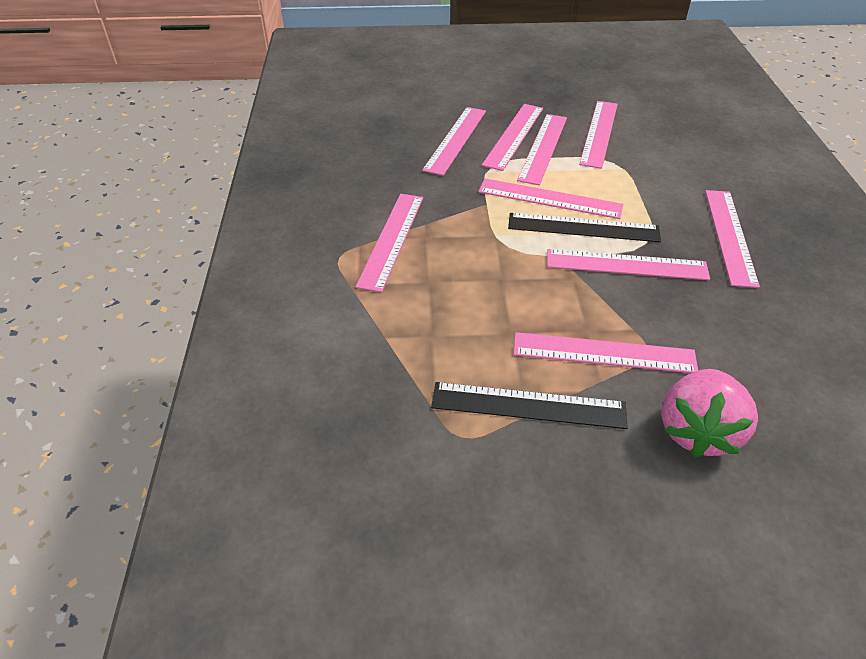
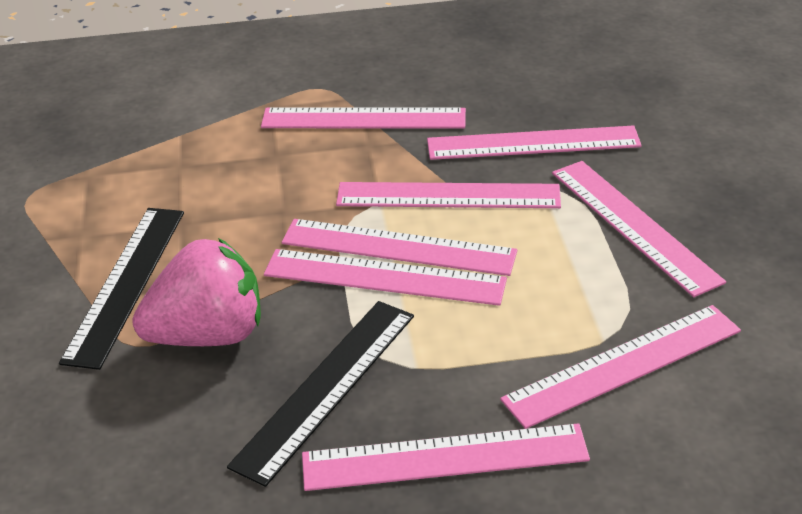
pink ruler: 9 -> 8

